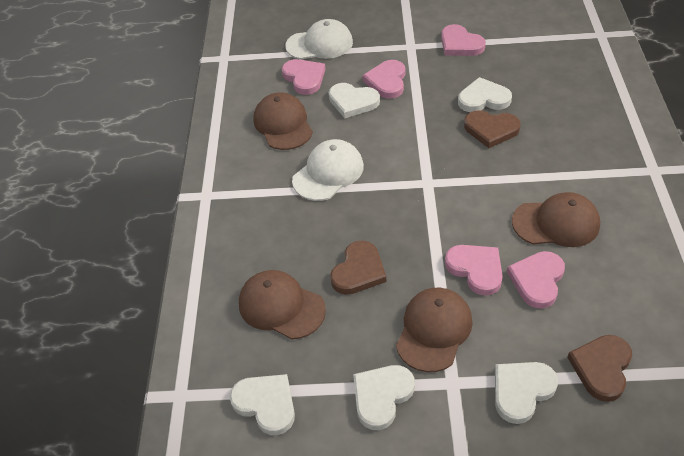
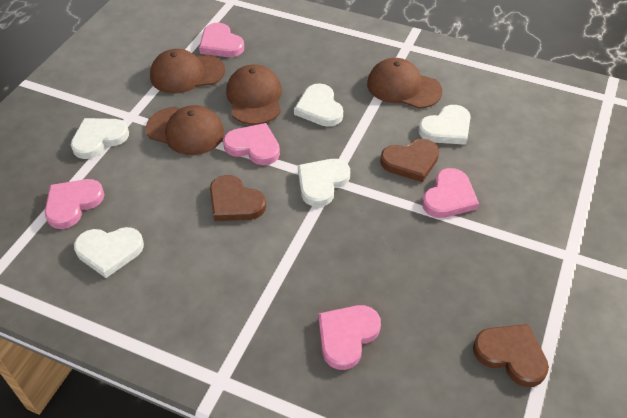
white cap: 2 -> 0

